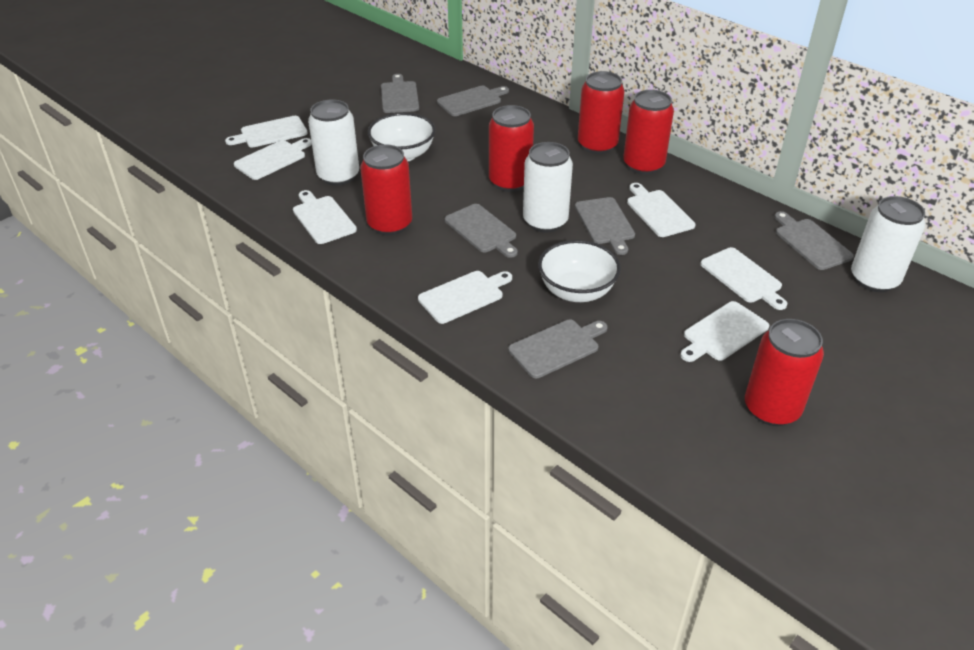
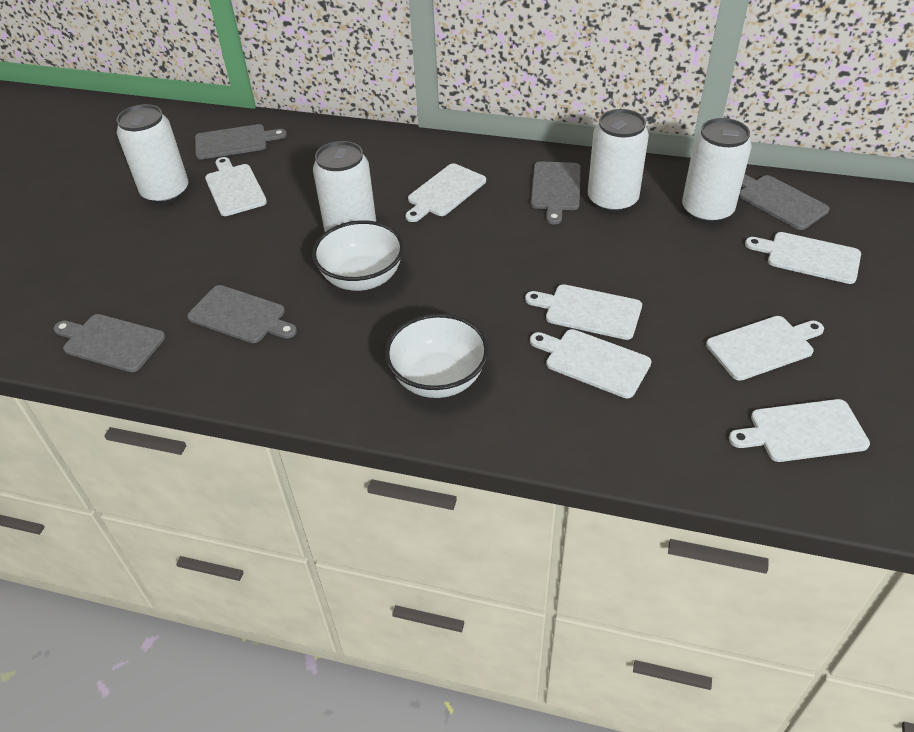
grey cutting board: 6 -> 5
red can: 5 -> 0
white can: 3 -> 4

